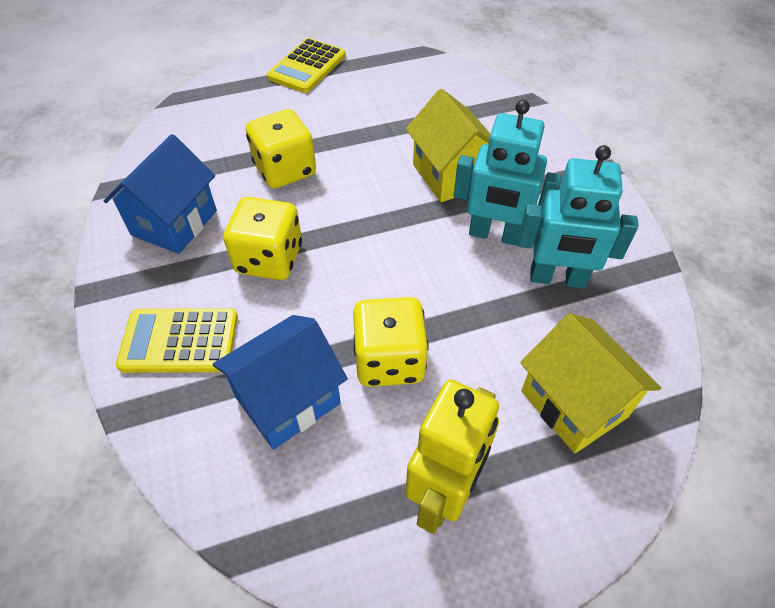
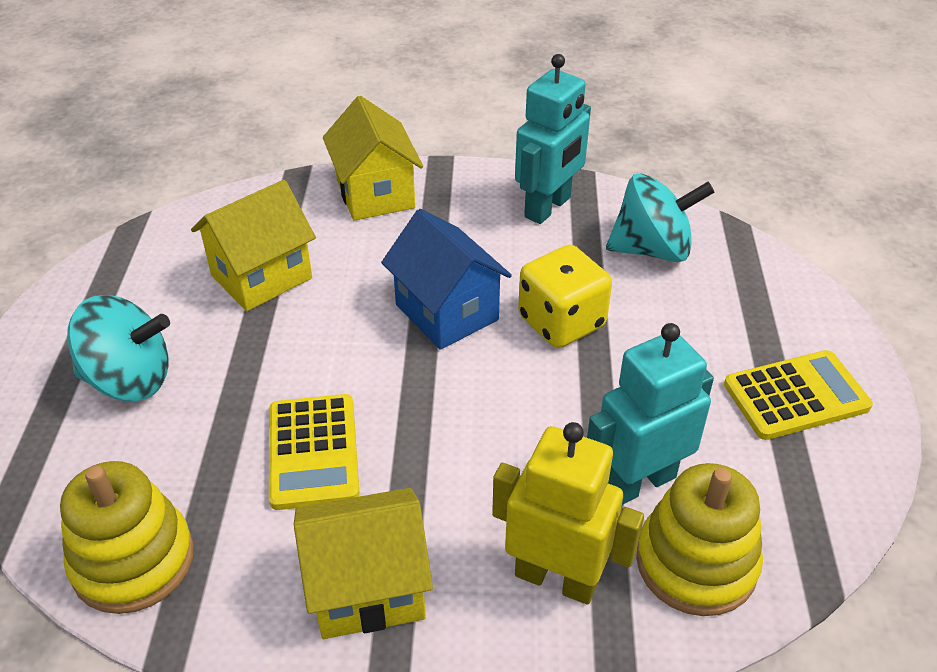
blue house: 2 -> 1
turquoise spinning top: 0 -> 2
yellow dice: 3 -> 1
yellow house: 2 -> 3
yellow stacking toy: 0 -> 2

